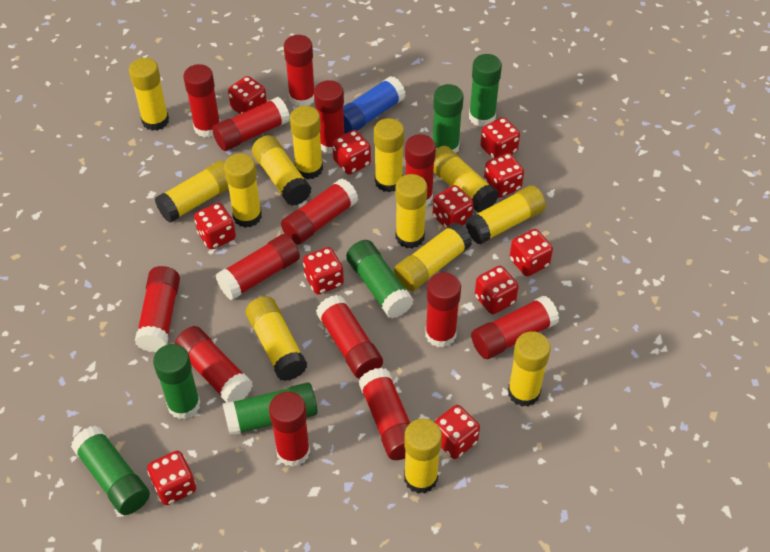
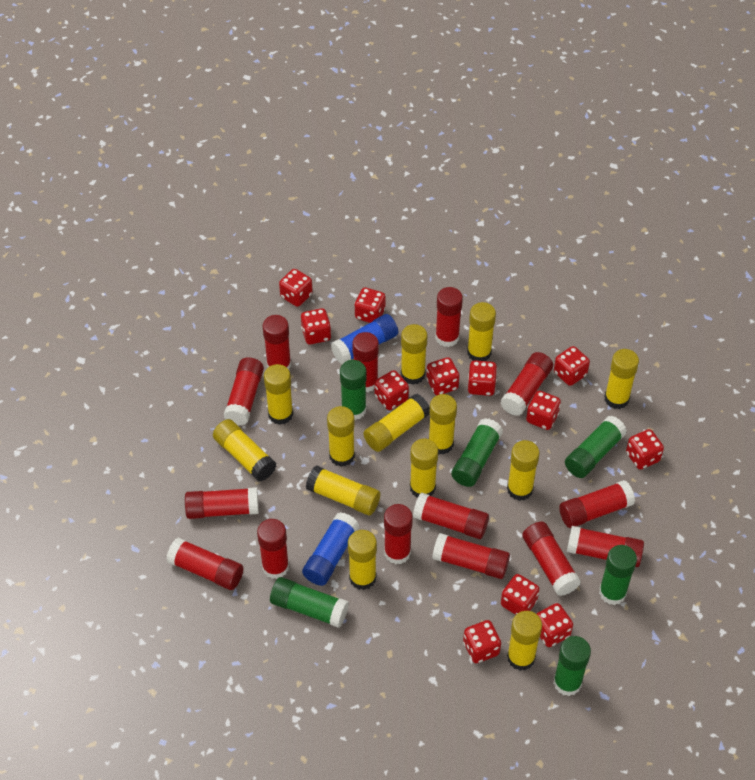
blue glue stick: 1 -> 2
red dice: 11 -> 12

